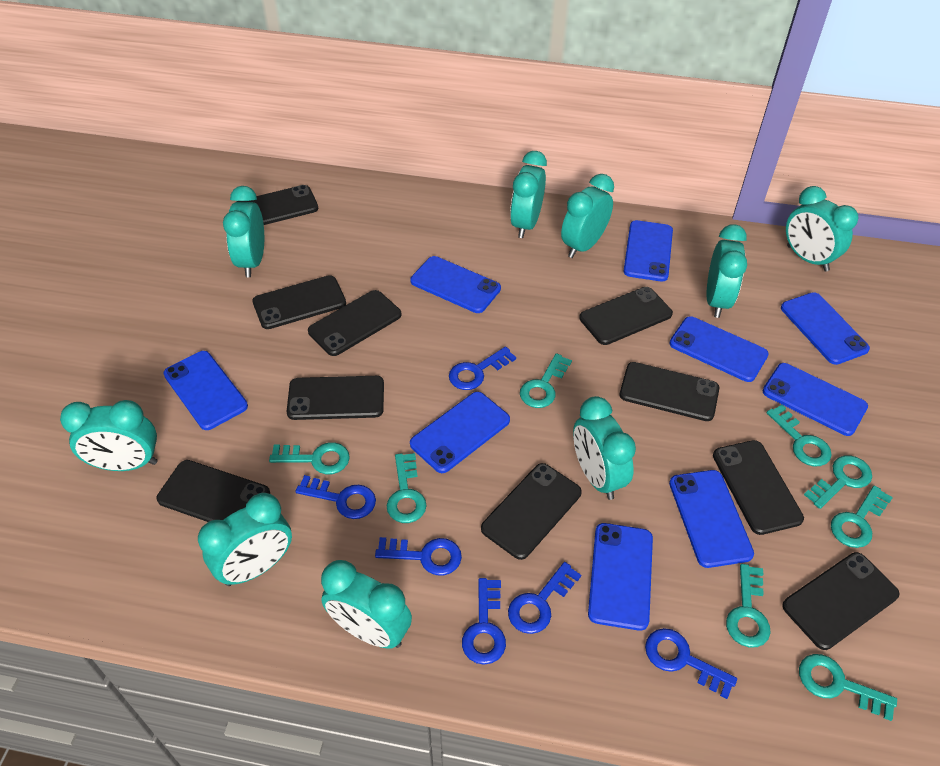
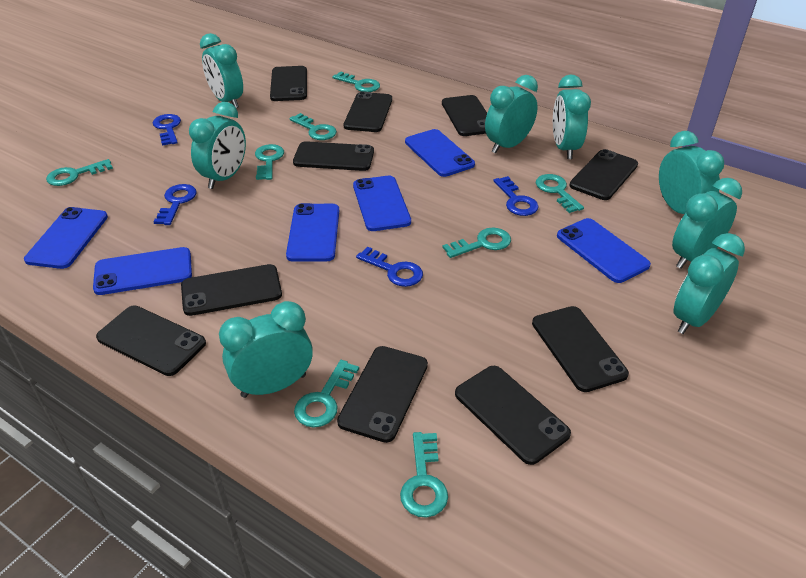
blue key: 6 -> 4
blue phone: 9 -> 6
turquoise clock: 9 -> 8

